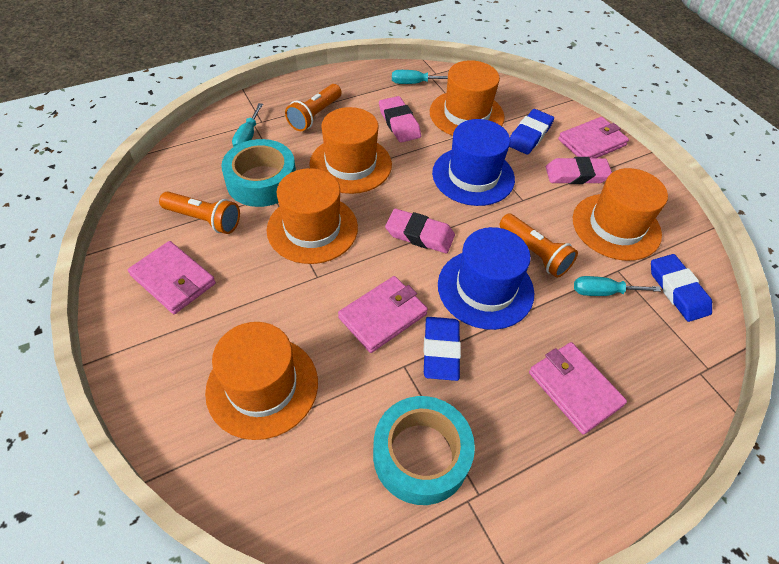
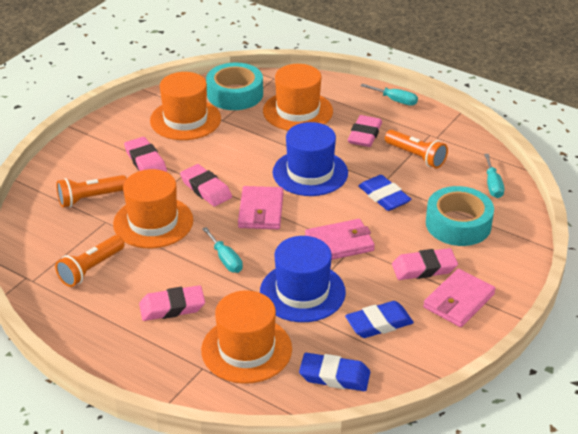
orange hat: 5 -> 4
pink eraser: 3 -> 5
pink wallet: 4 -> 3

